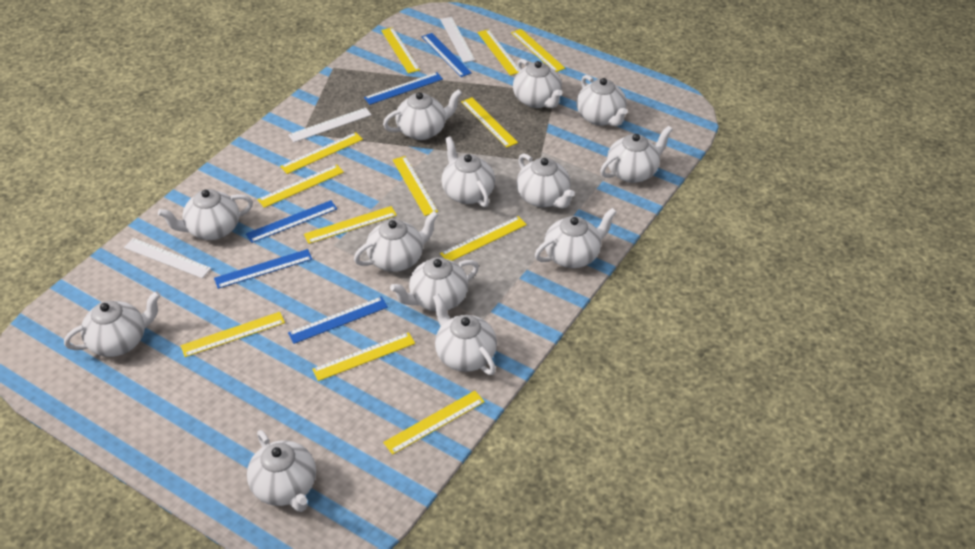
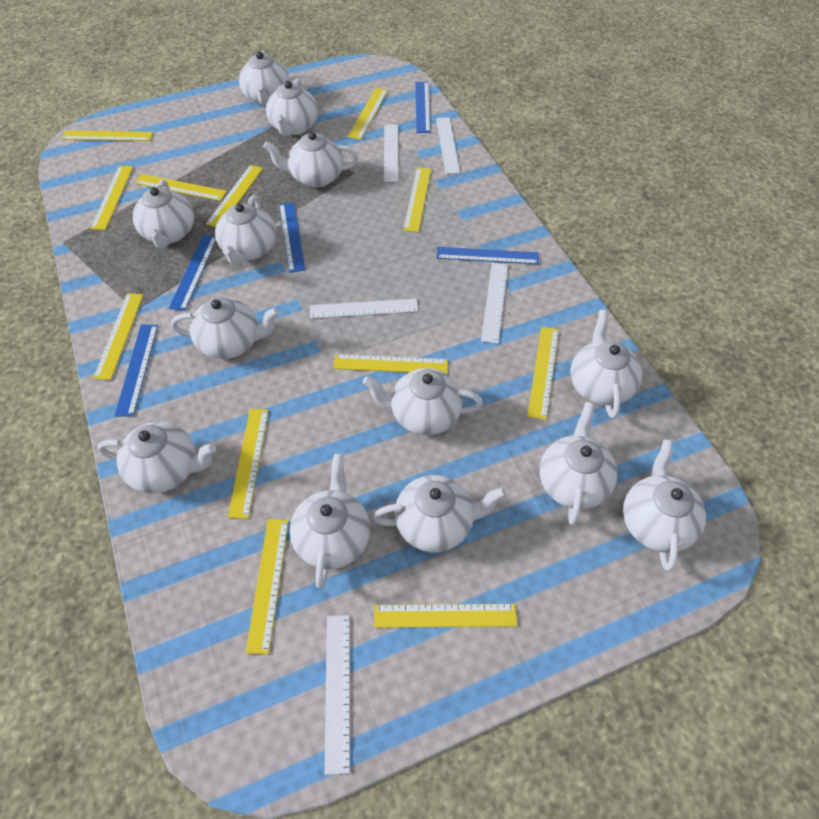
white ruler: 3 -> 5

